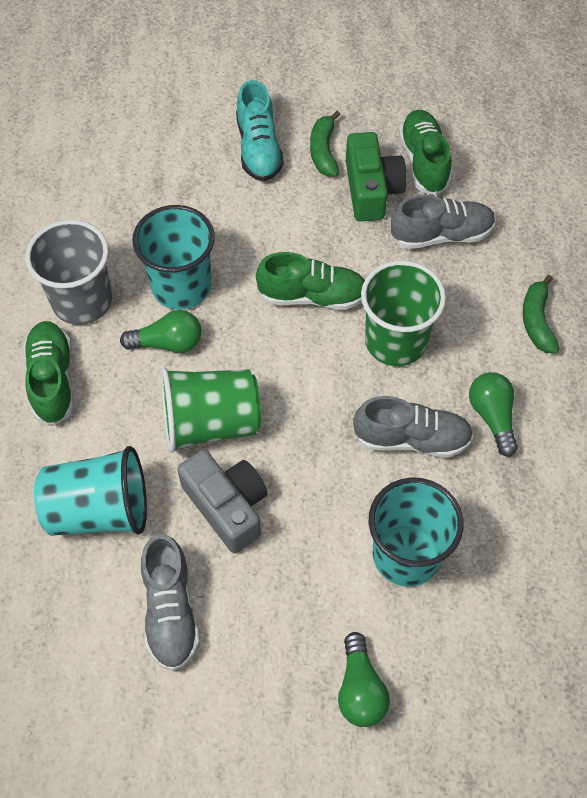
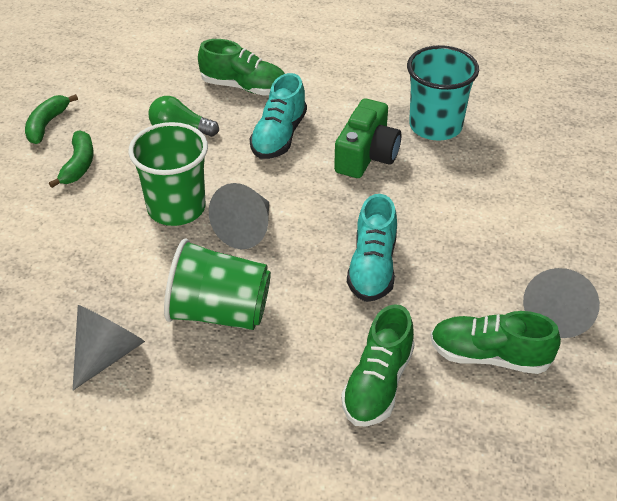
green light bulb: 3 -> 1
grey camera: 1 -> 0
grey cone: 0 -> 3
grey cup: 1 -> 0
grey shoe: 3 -> 0
turquoise cup: 3 -> 1
turquoise shoe: 1 -> 2

